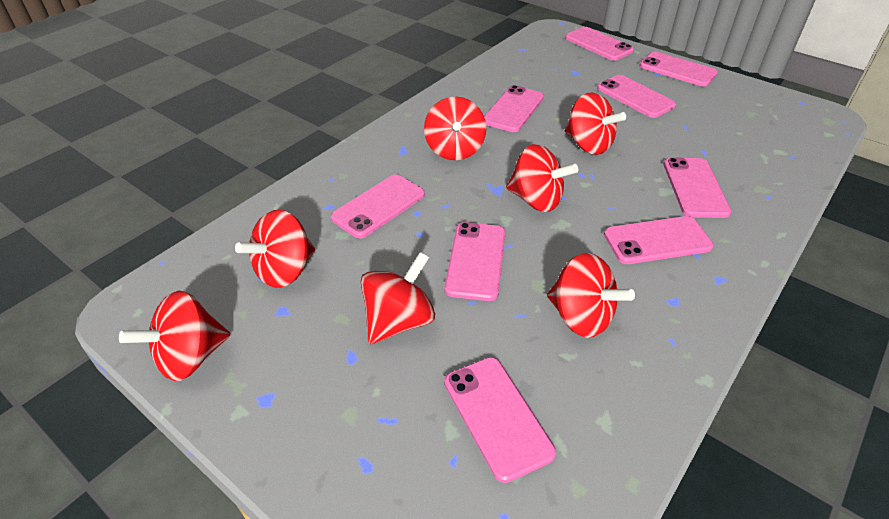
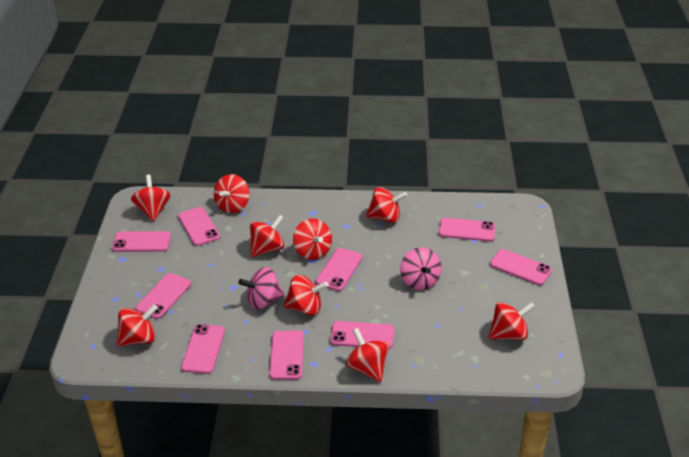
pink spinning top: 0 -> 2
red spinning top: 7 -> 9

